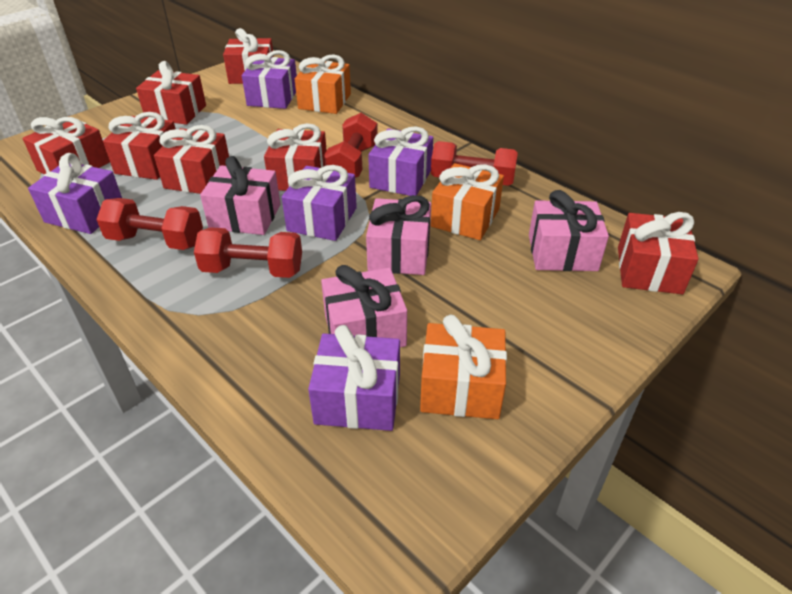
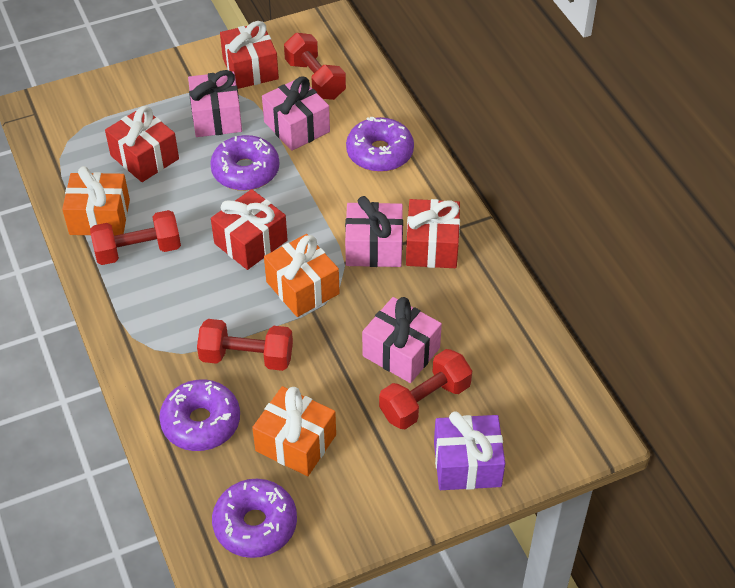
purple donut: 0 -> 4
purple gift: 5 -> 1
red gift: 7 -> 4

